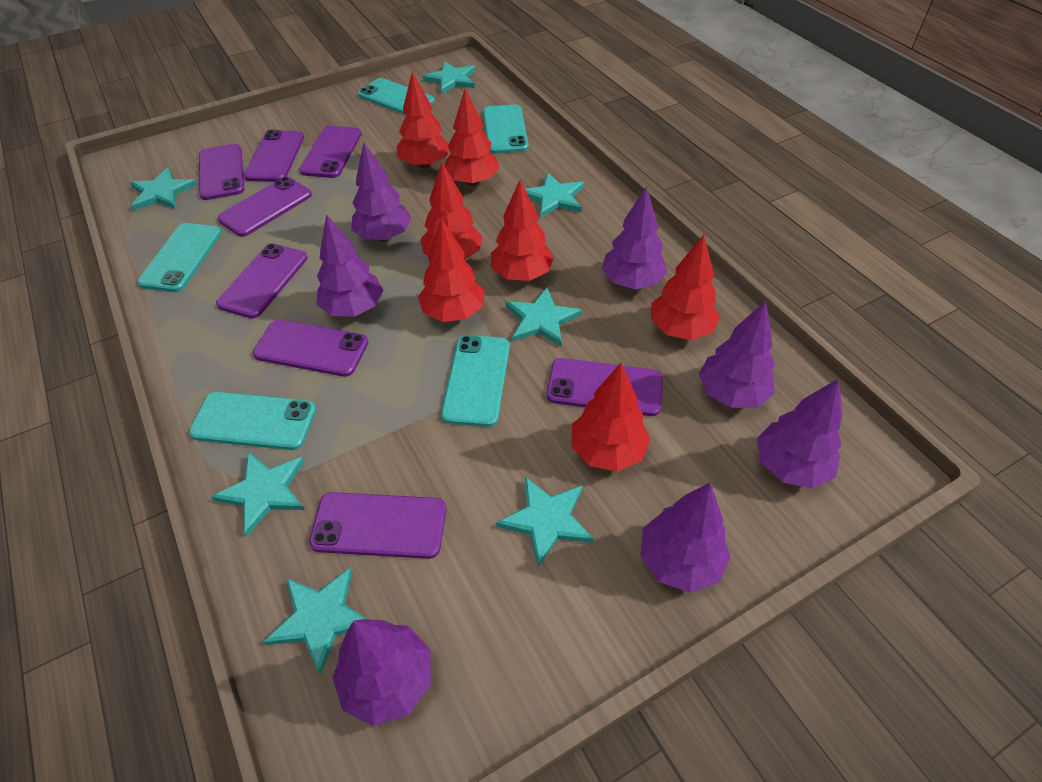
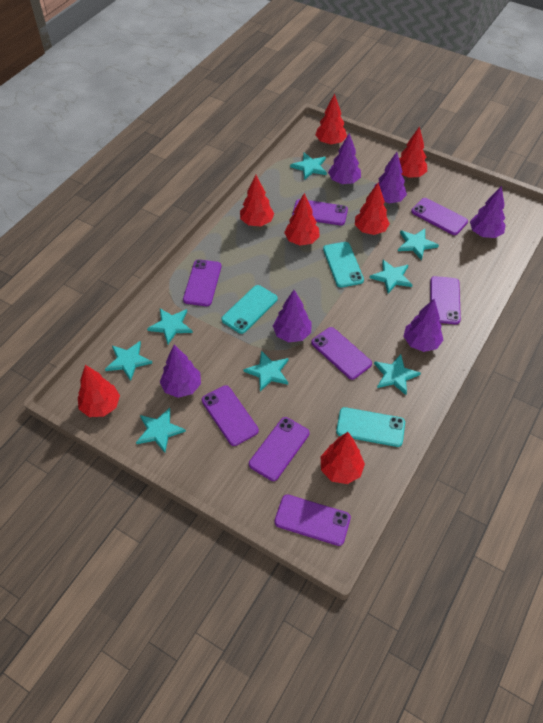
purple tree: 7 -> 6
turquoise phone: 5 -> 3
turquoise star: 7 -> 8

